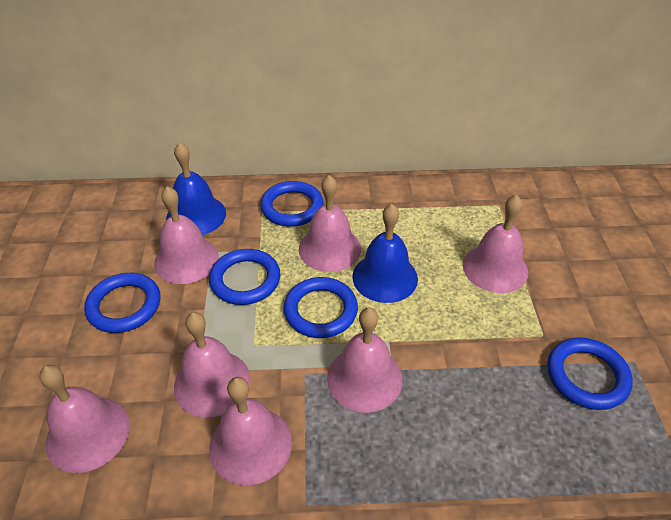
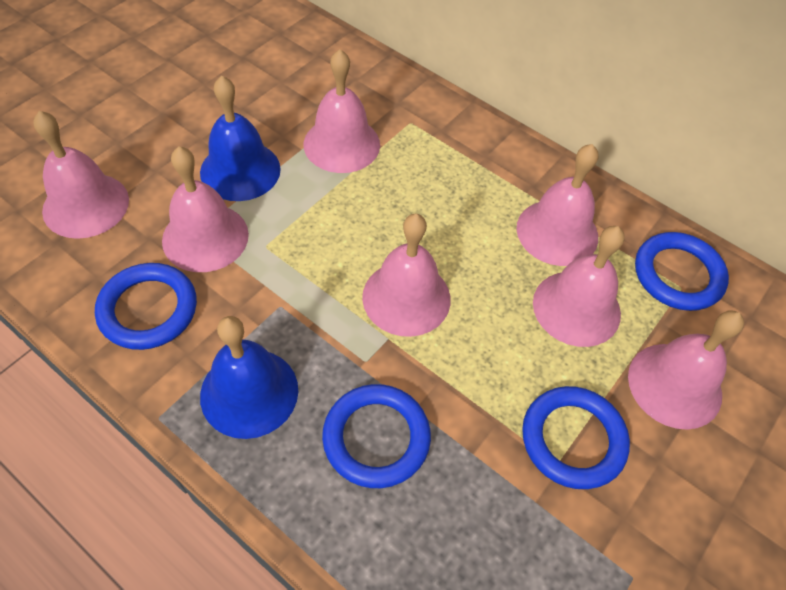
blue ring: 5 -> 4

